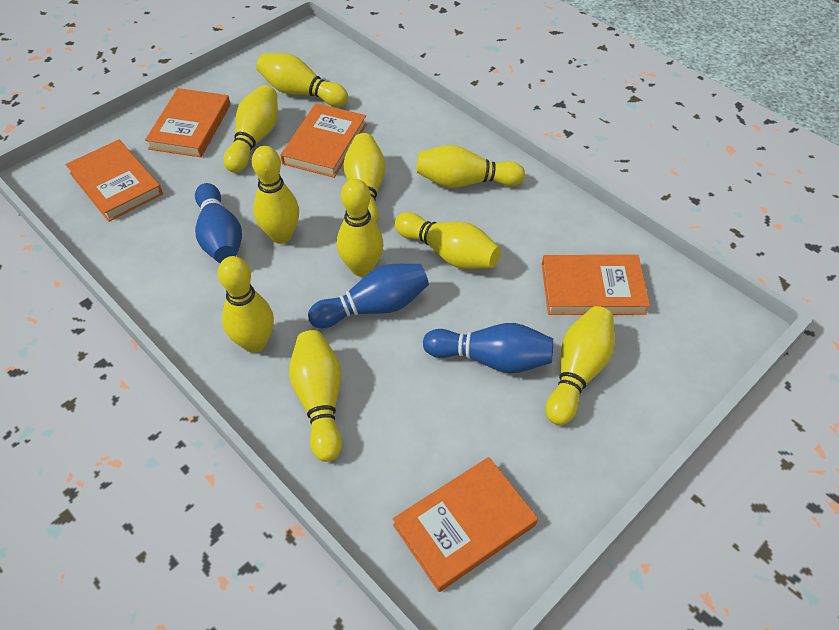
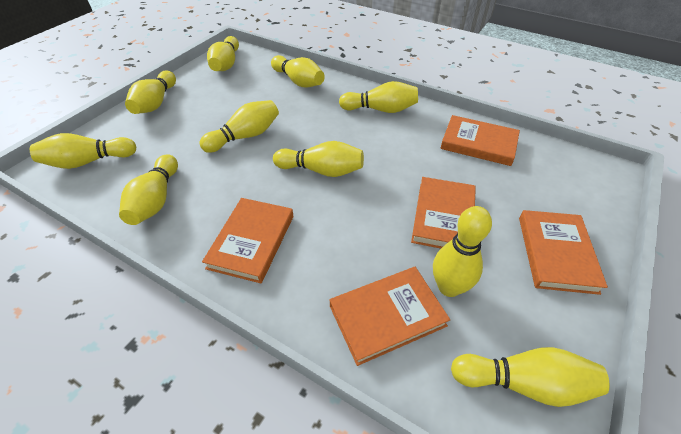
blue bowling pin: 3 -> 0

